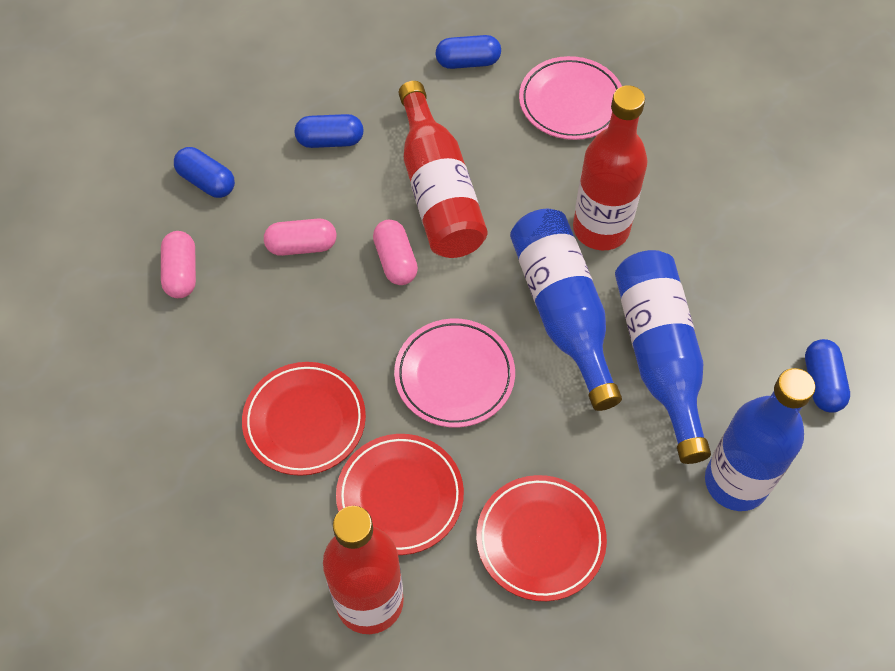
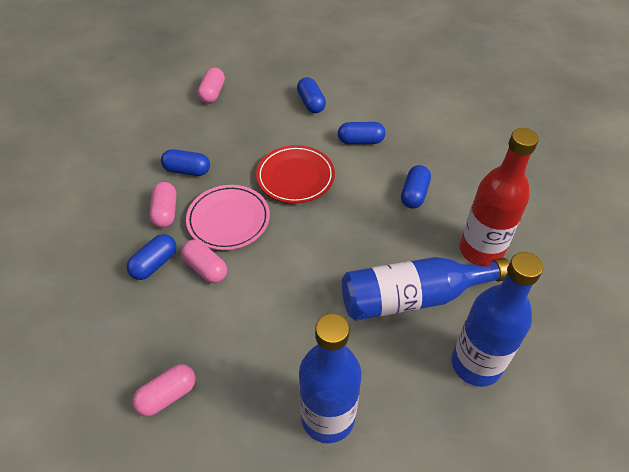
blue capsule: 4 -> 5
pink capsule: 3 -> 4
pink plate: 2 -> 1
red bottle: 3 -> 1
red plate: 3 -> 1

